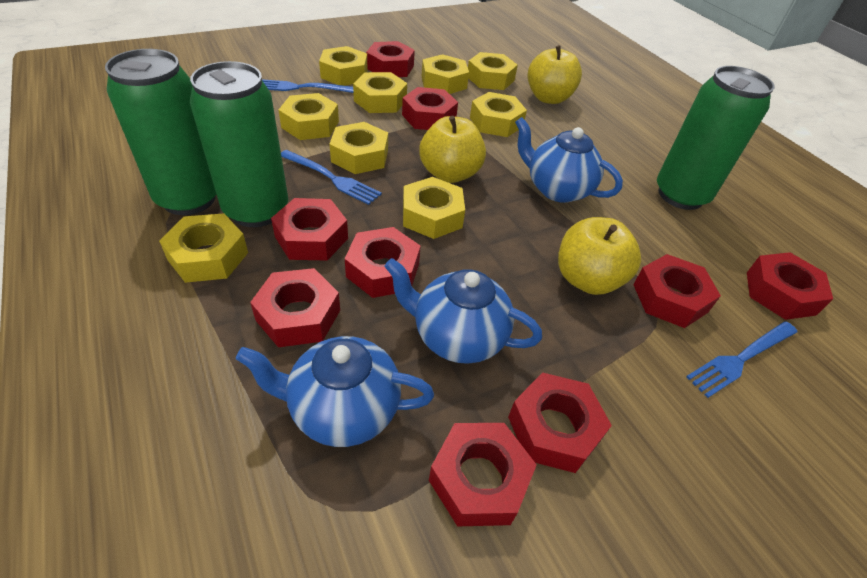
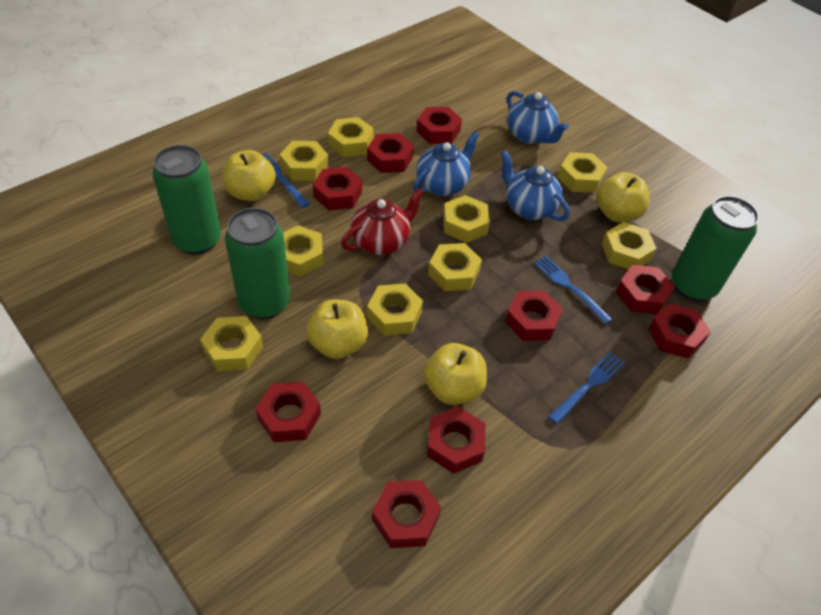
red teapot: 0 -> 1
yellow apple: 3 -> 4

